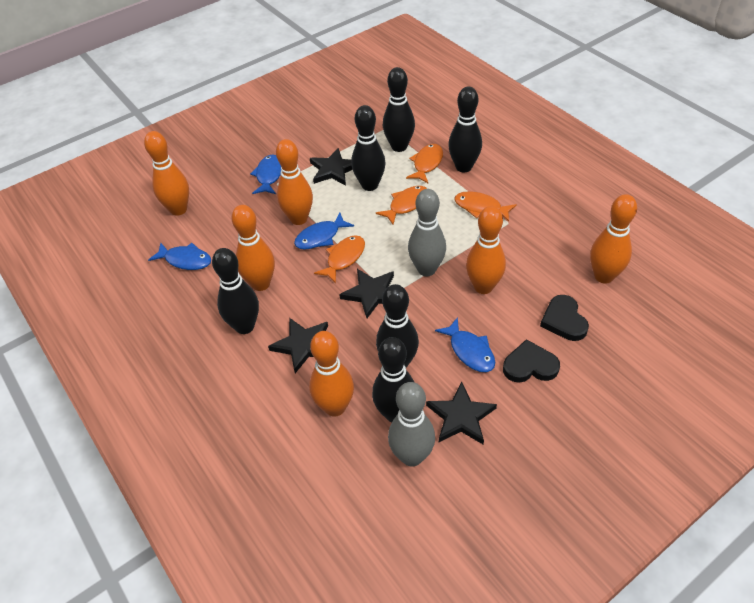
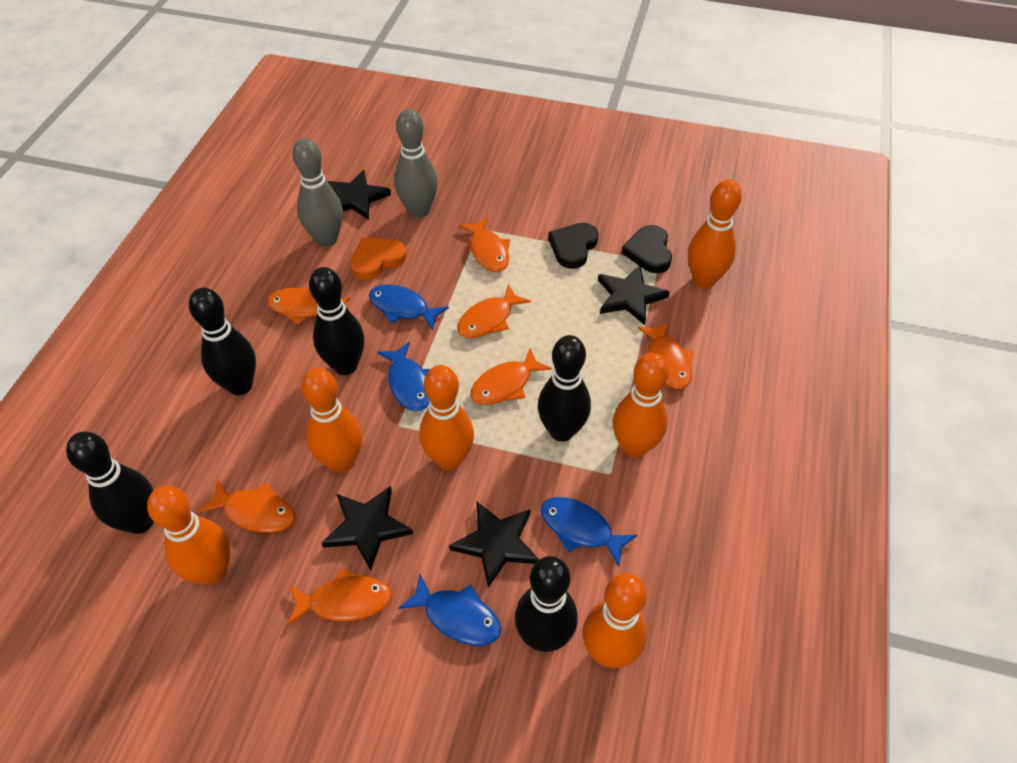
black bowling pin: 6 -> 5
orange fish: 4 -> 7
orange heart: 0 -> 1

